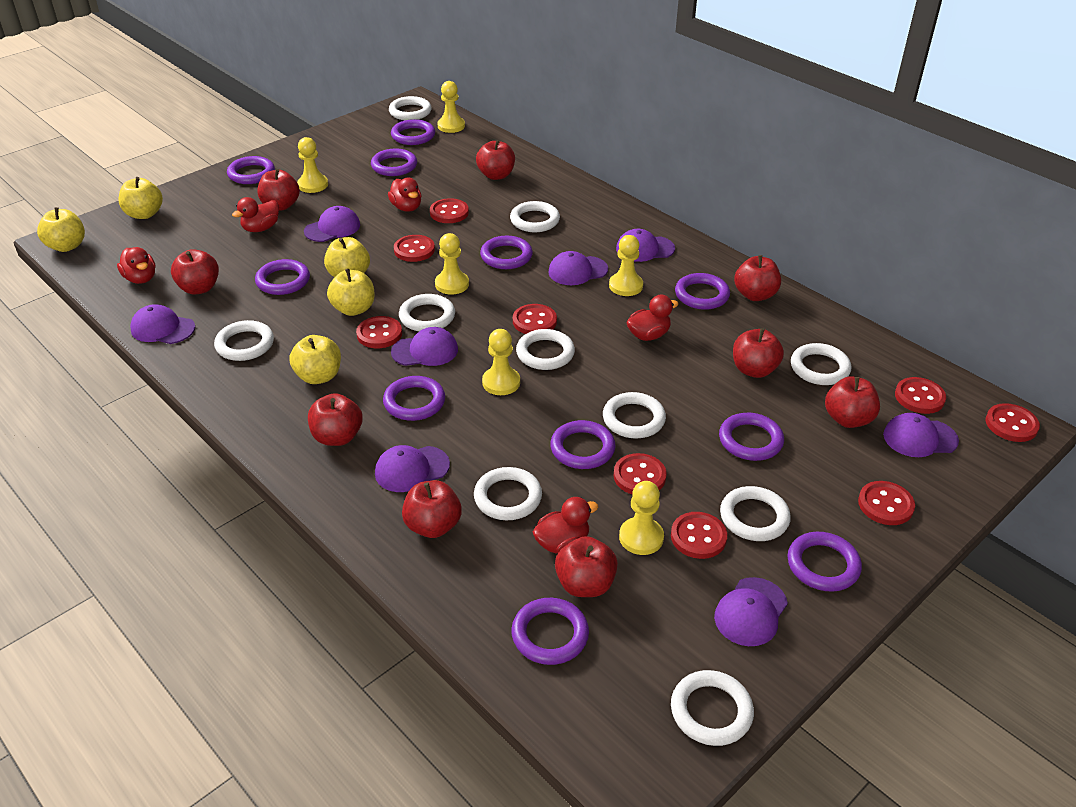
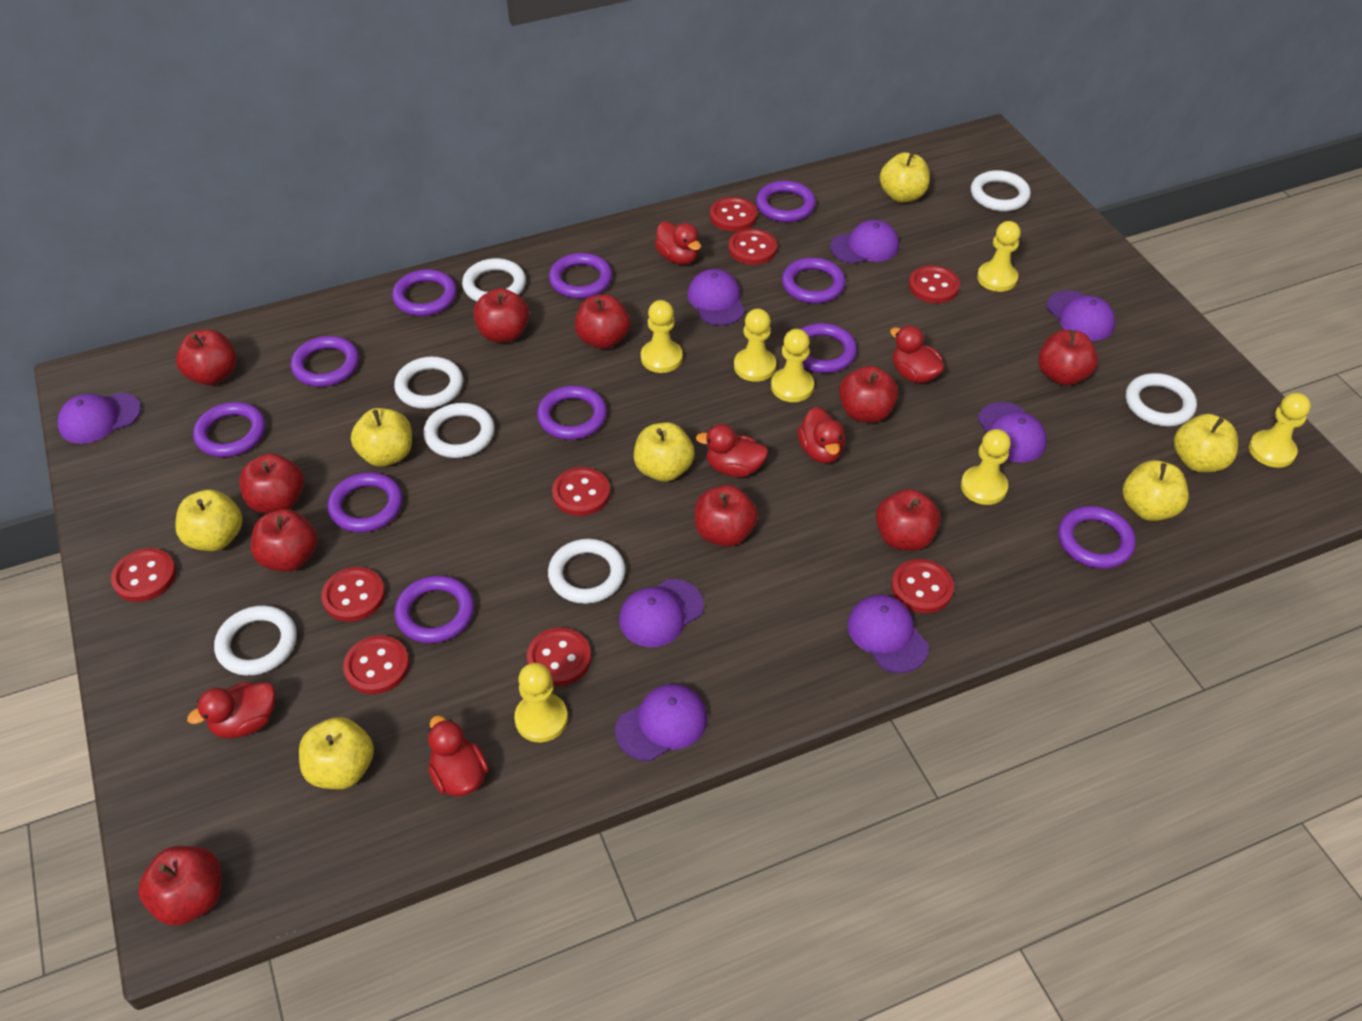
red apple: 9 -> 10
red duck: 5 -> 6
white ring: 10 -> 7
yellow apple: 5 -> 7
yellow pawn: 6 -> 7

